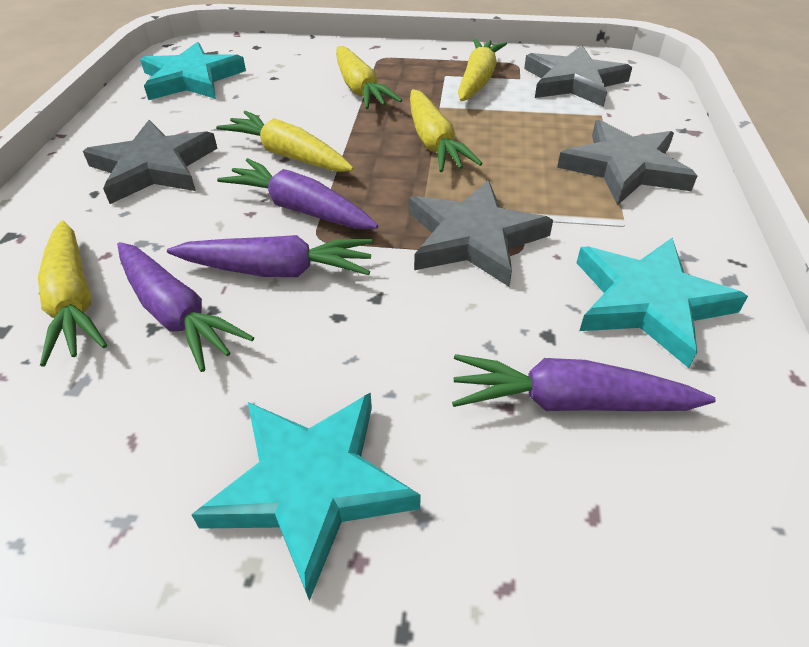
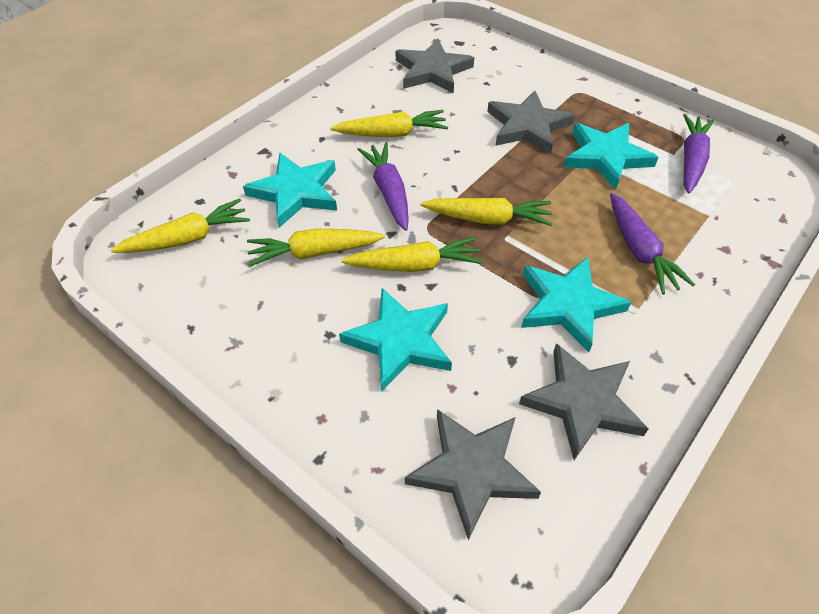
purple carrot: 4 -> 3
turquoise star: 3 -> 4

